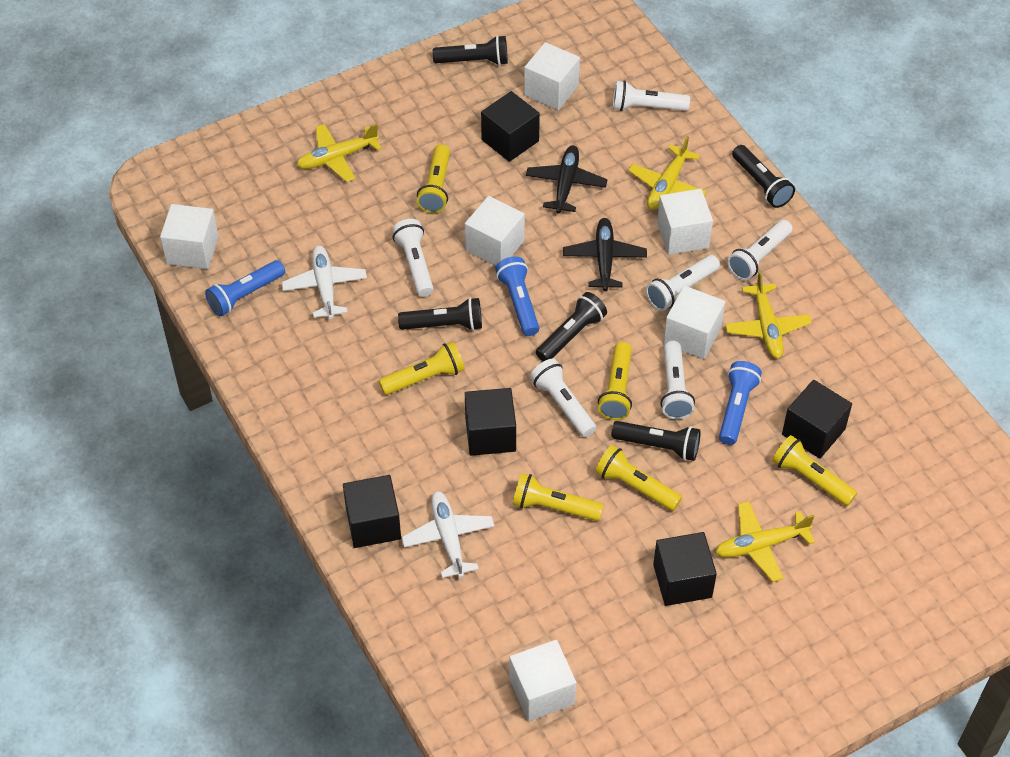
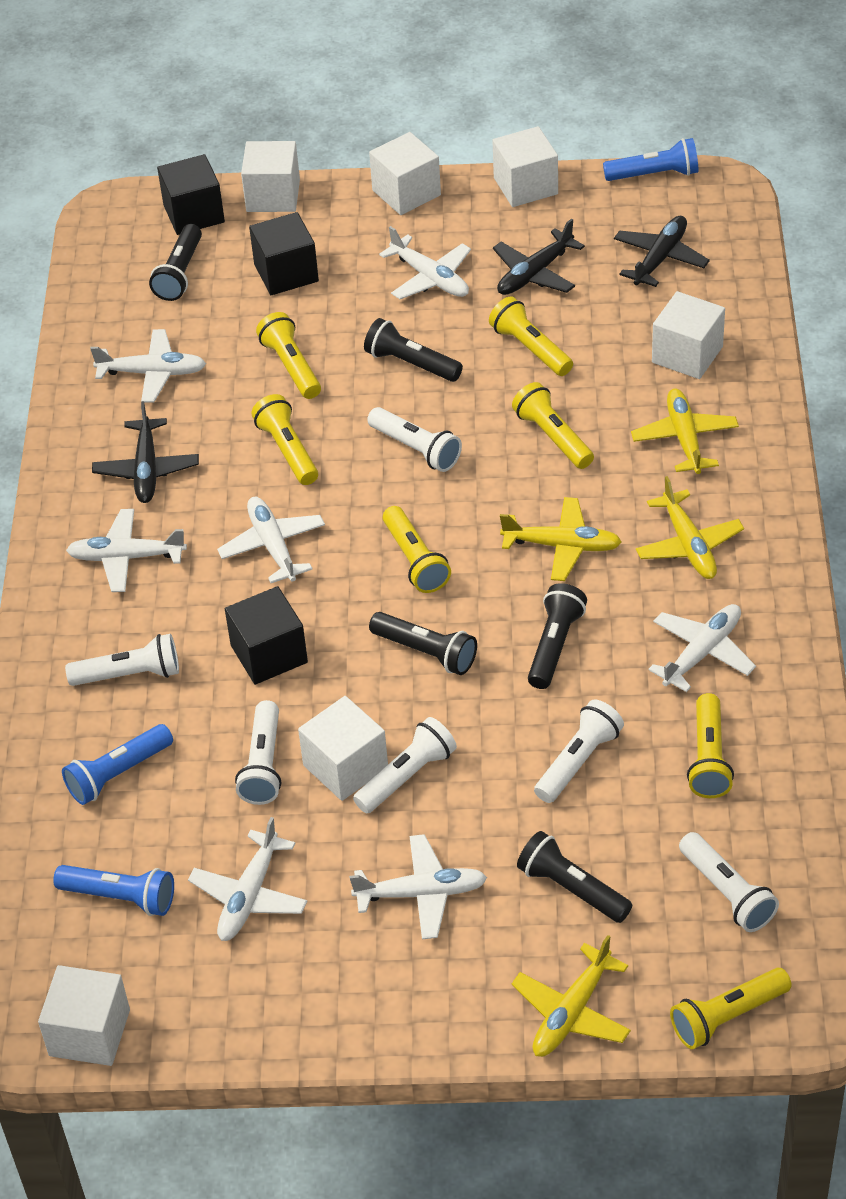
black cube: 5 -> 3
black plane: 2 -> 3
white plane: 2 -> 7
yellow flashlight: 6 -> 7

